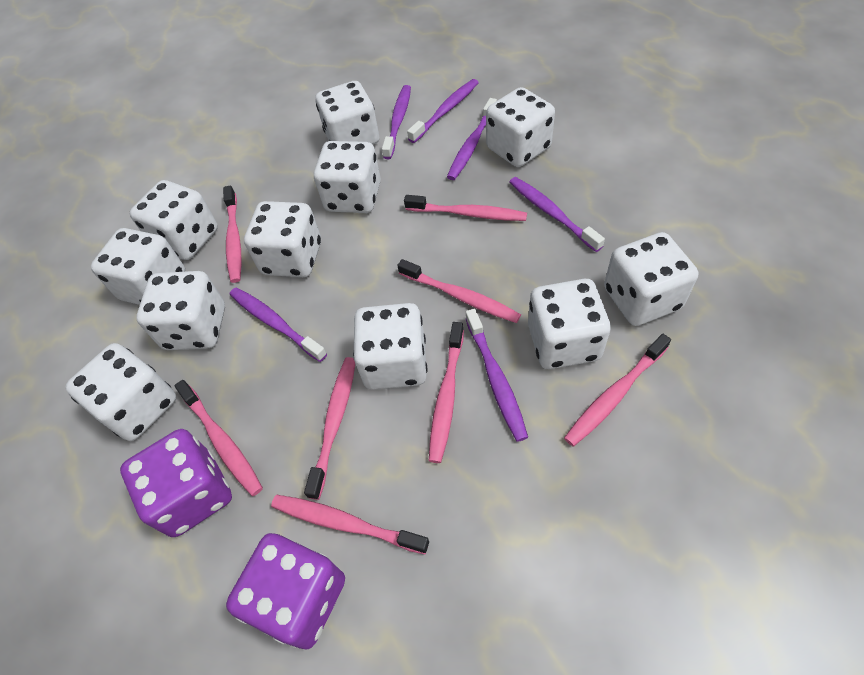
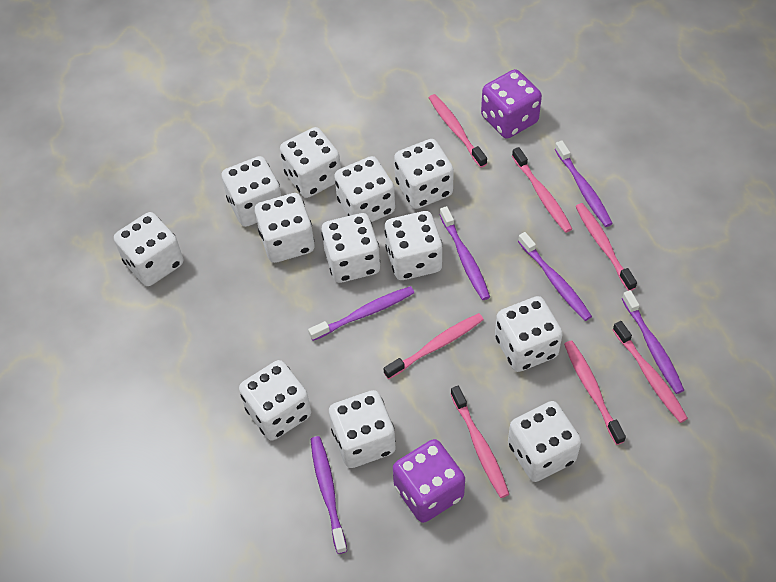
pink toothbrush: 8 -> 7
white dice: 11 -> 12

